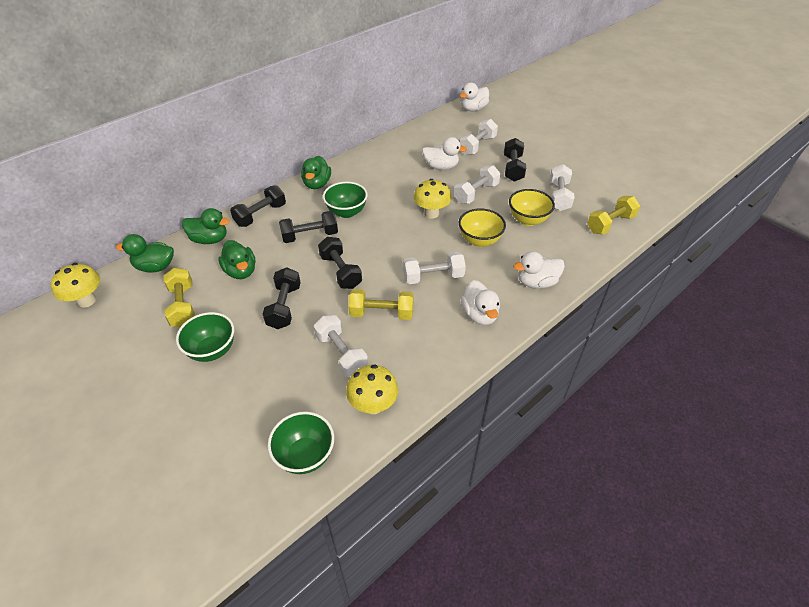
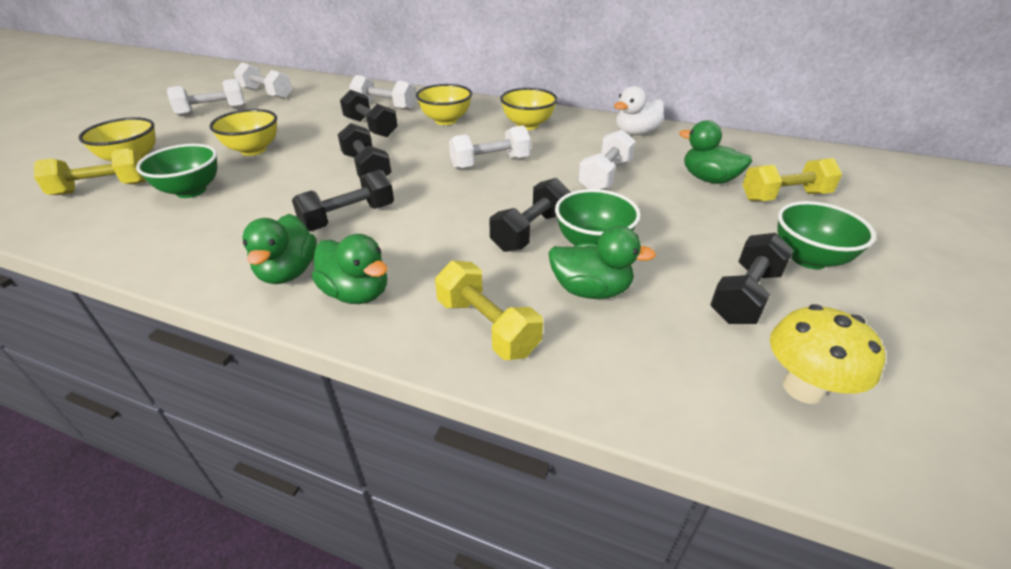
white duck: 4 -> 1
yellow bowl: 2 -> 4
yellow mushroom: 3 -> 1

